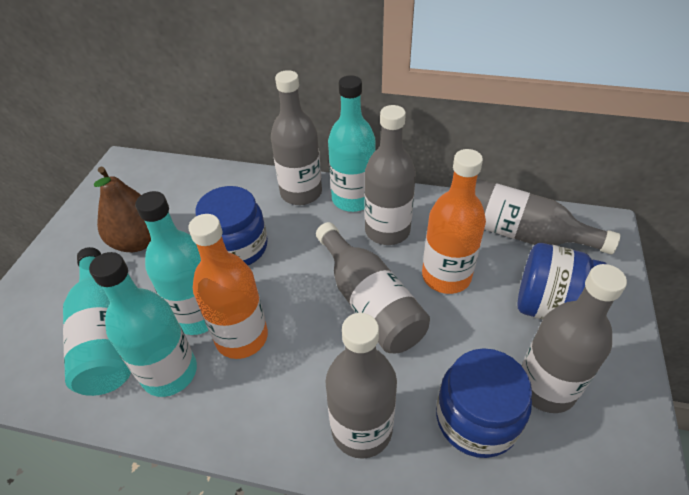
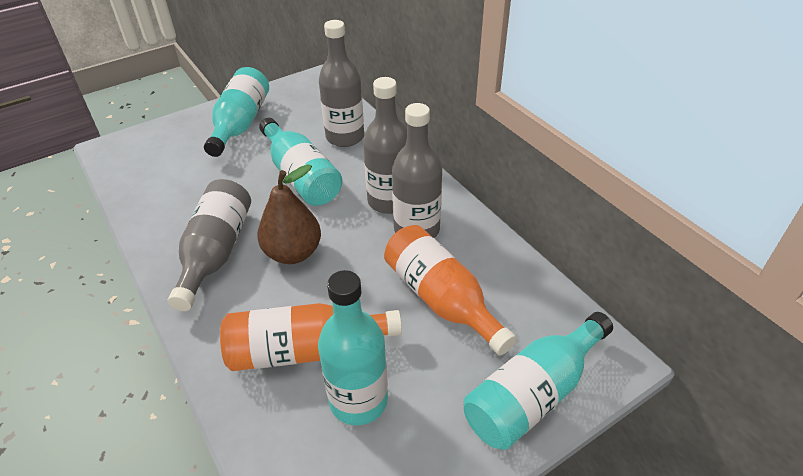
blue jar: 3 -> 0
grey bottle: 6 -> 4

